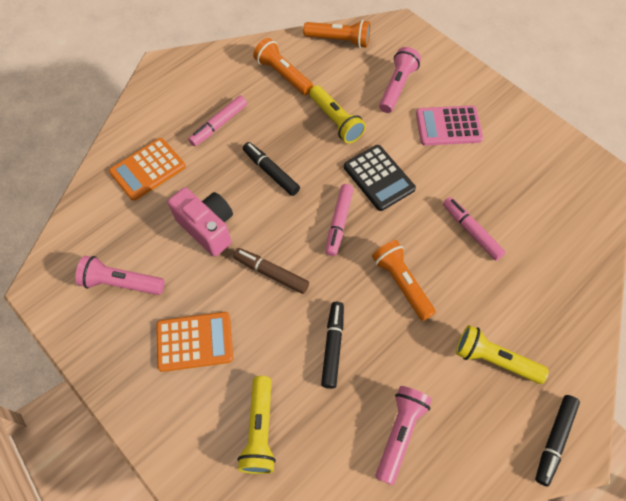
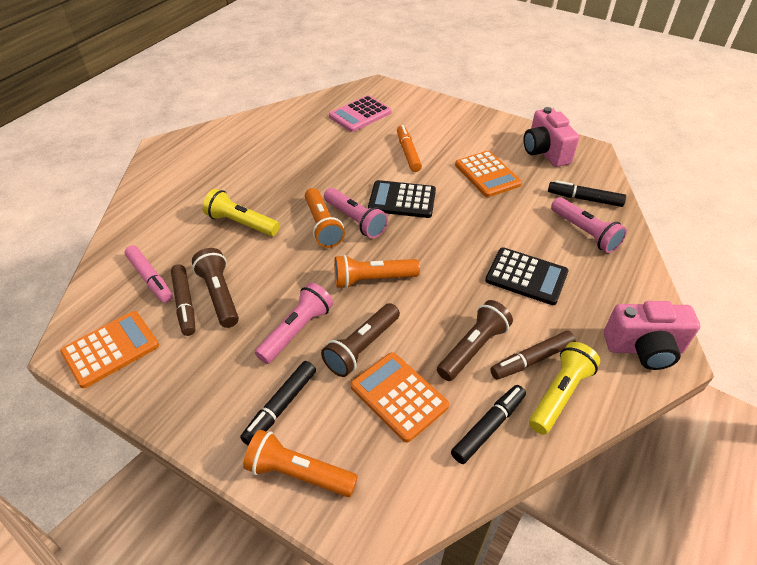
black calculator: 1 -> 2
brown flashlight: 0 -> 3
brown marker: 1 -> 2
orange calculator: 2 -> 3
orange marker: 0 -> 1
pink camera: 1 -> 2
pink marker: 3 -> 1
yellow flashlight: 3 -> 2

